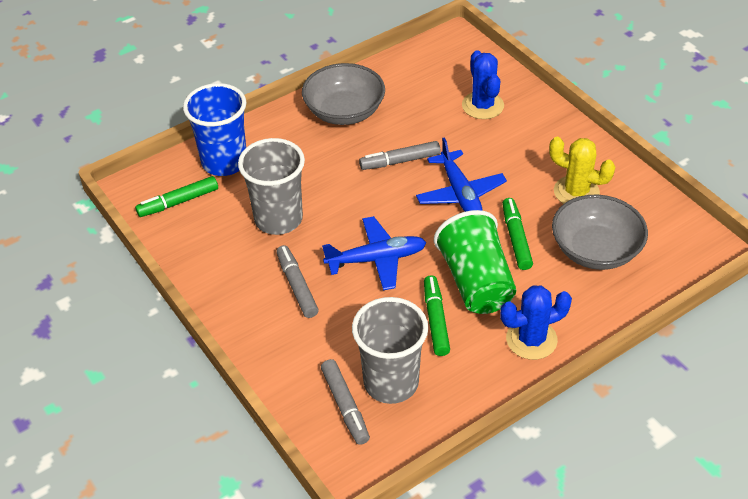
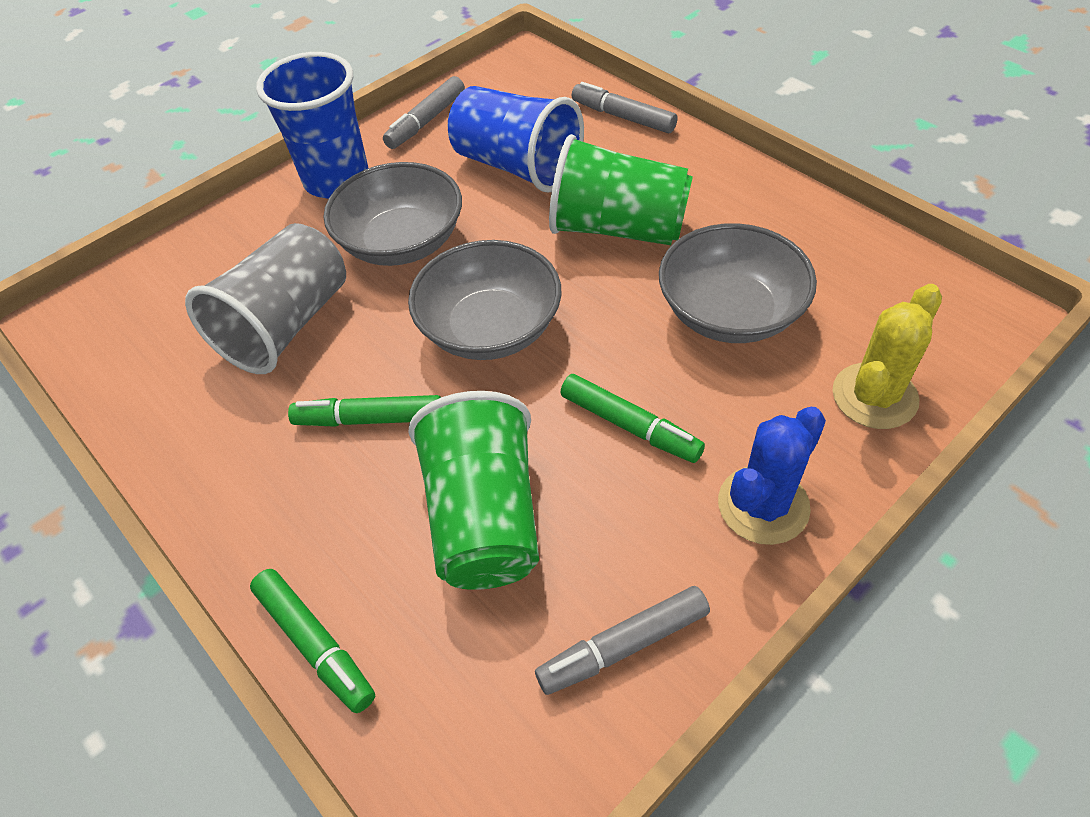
blue cactus: 2 -> 1
blue cup: 1 -> 2
blue plane: 2 -> 0
green cup: 1 -> 2
grey bowl: 2 -> 3
grey cup: 2 -> 1

